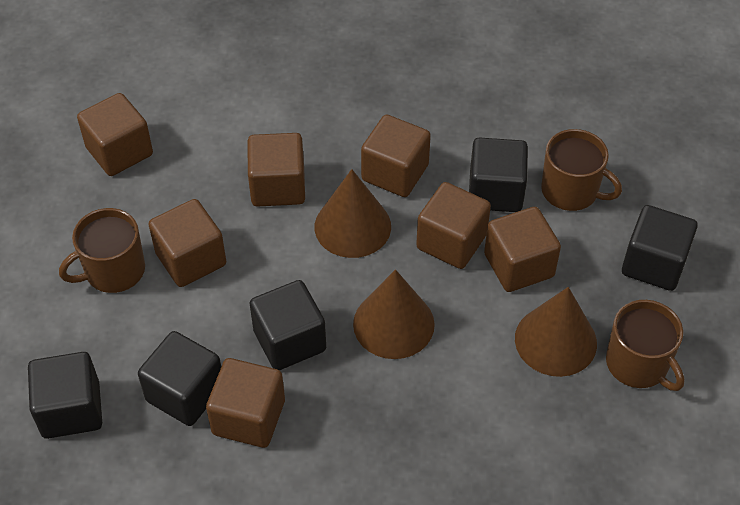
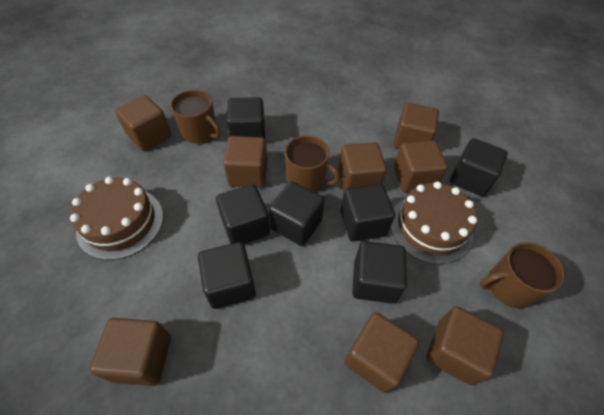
black cube: 5 -> 7
brown cake: 0 -> 2
brown cone: 3 -> 0
brown cube: 7 -> 8

